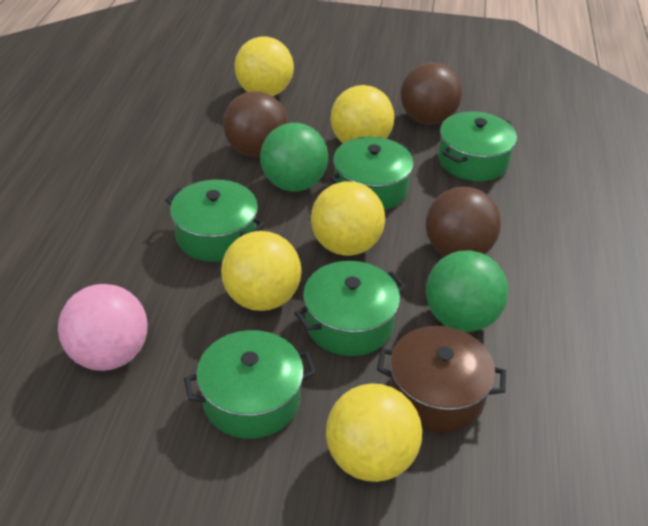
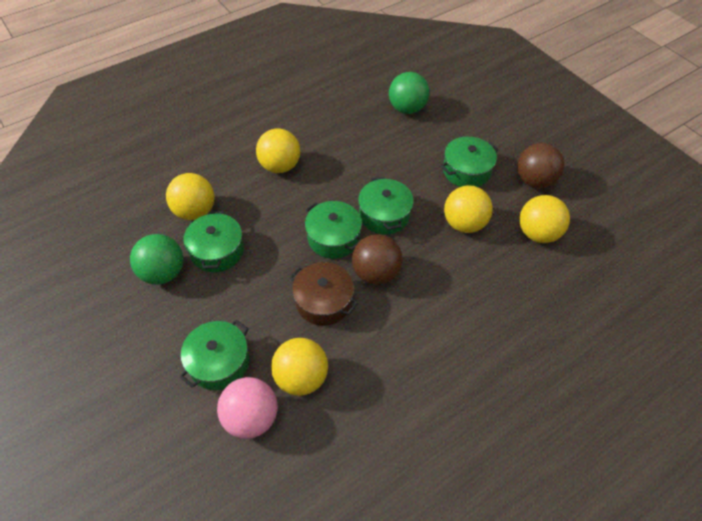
brown ball: 3 -> 2

